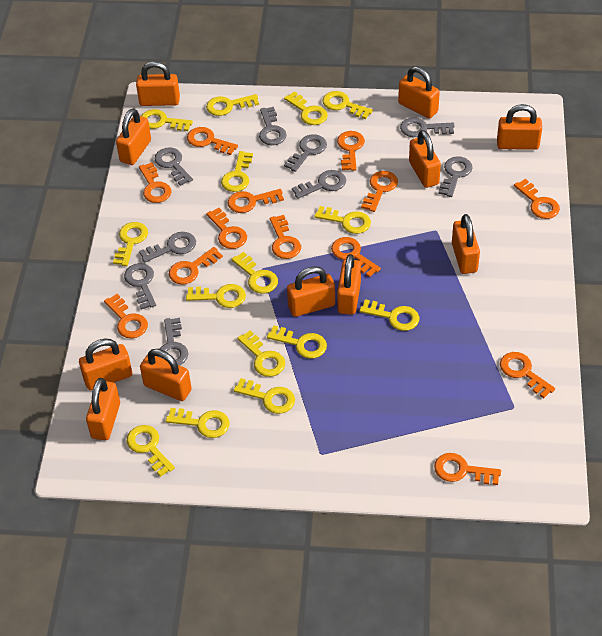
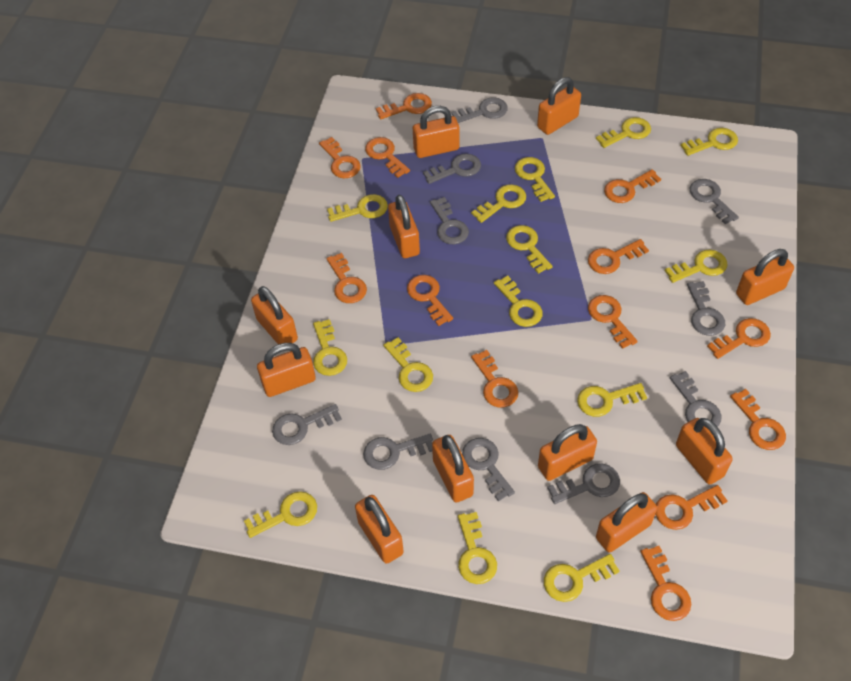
grey key: 9 -> 10
yellow key: 15 -> 14

